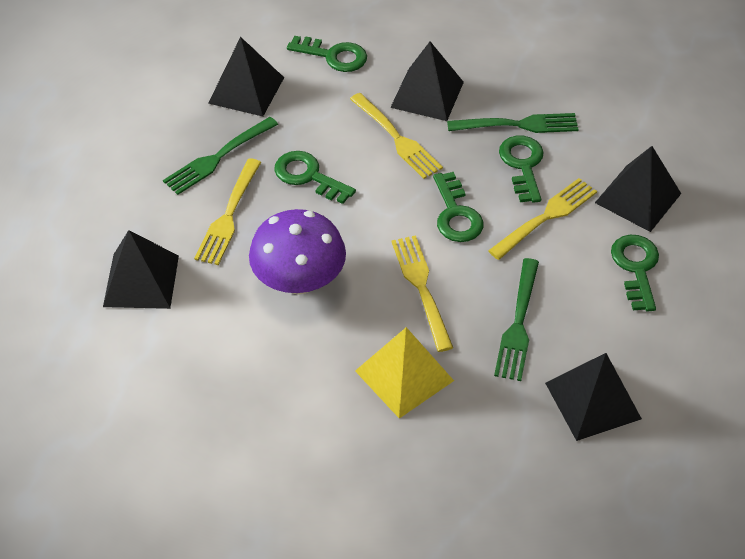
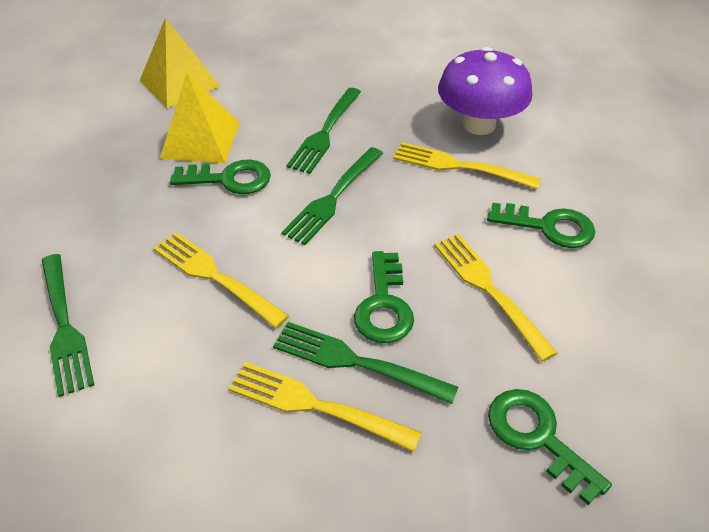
black pyramid: 5 -> 0
green fork: 3 -> 4
green key: 5 -> 4
yellow pyramid: 1 -> 2

